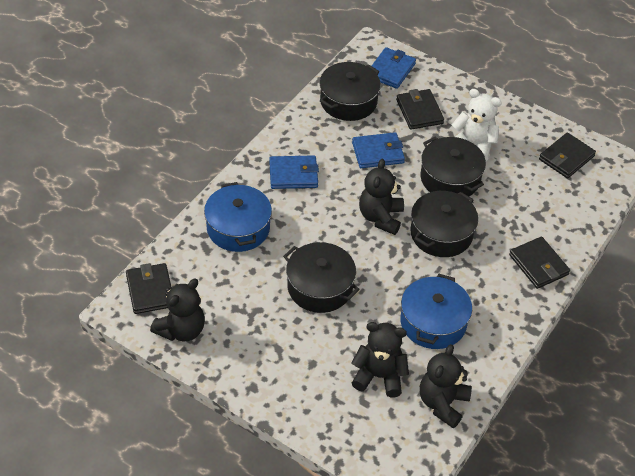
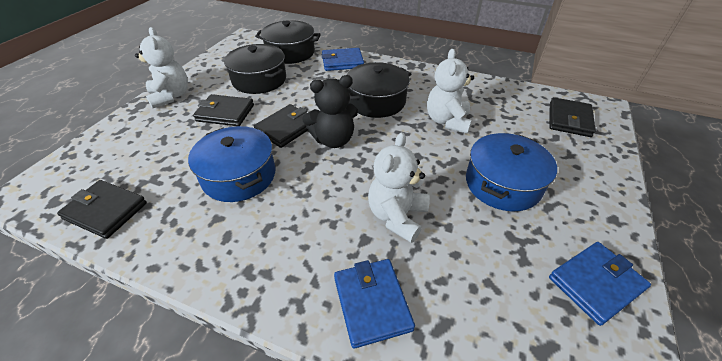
black pot: 4 -> 3
black teddy bear: 4 -> 1
white teddy bear: 1 -> 3

